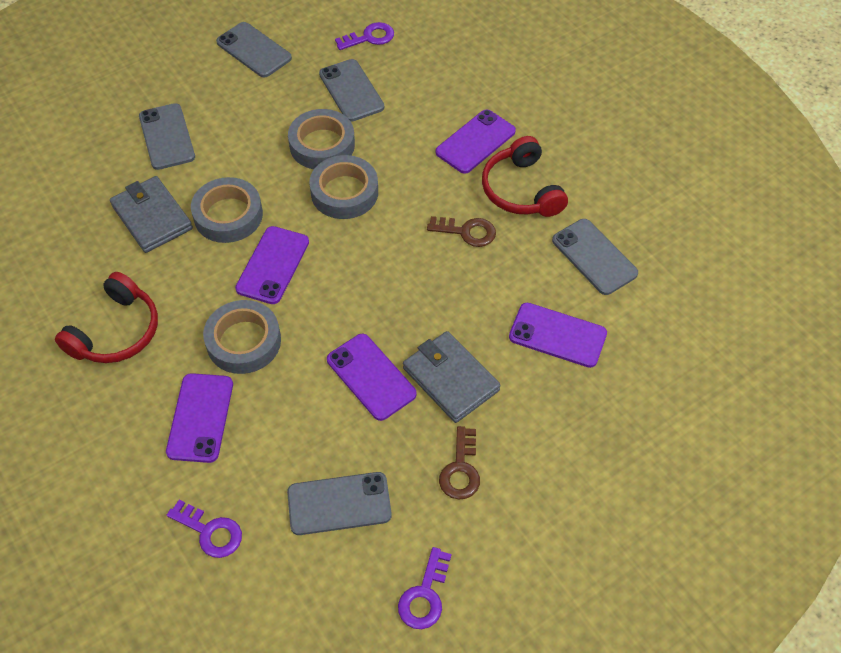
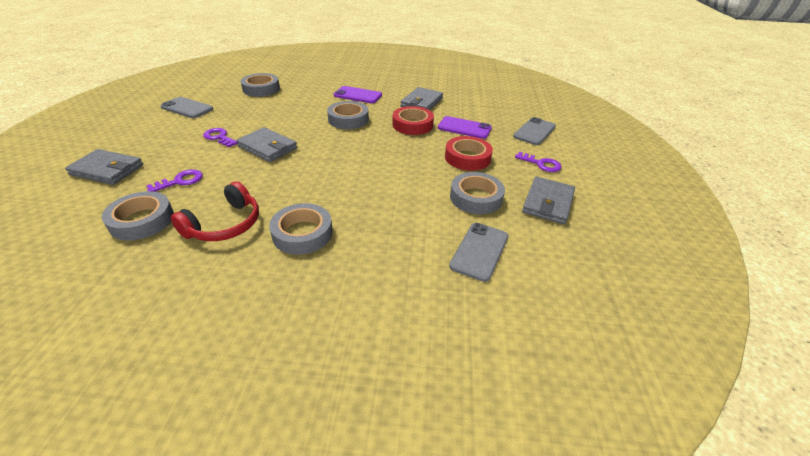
brown key: 2 -> 0
grey phone: 5 -> 3
grey tape: 4 -> 5
grey wallet: 2 -> 4
purple phone: 5 -> 2
red headphones: 2 -> 1
red tape: 0 -> 2

